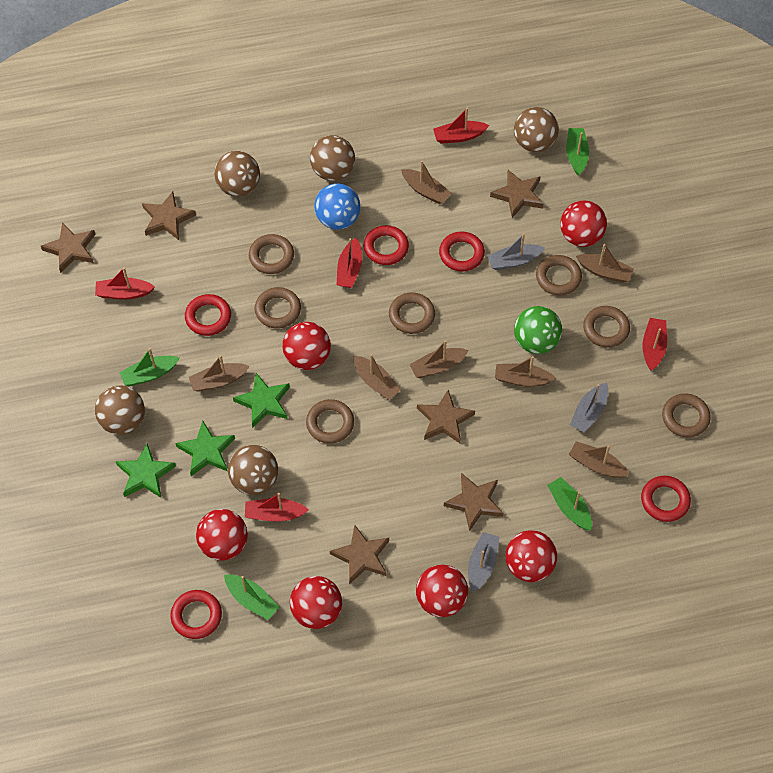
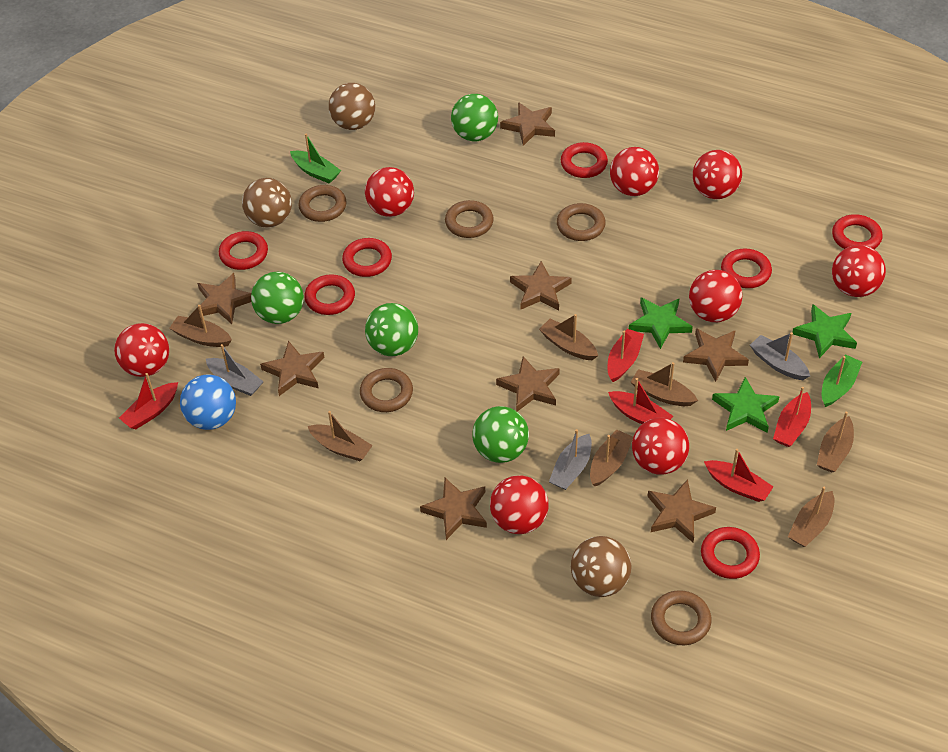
brown ball: 5 -> 3
brown ring: 7 -> 5
brown star: 6 -> 8
green ball: 1 -> 4
green boat: 4 -> 2
red ball: 6 -> 8
red ring: 5 -> 7

